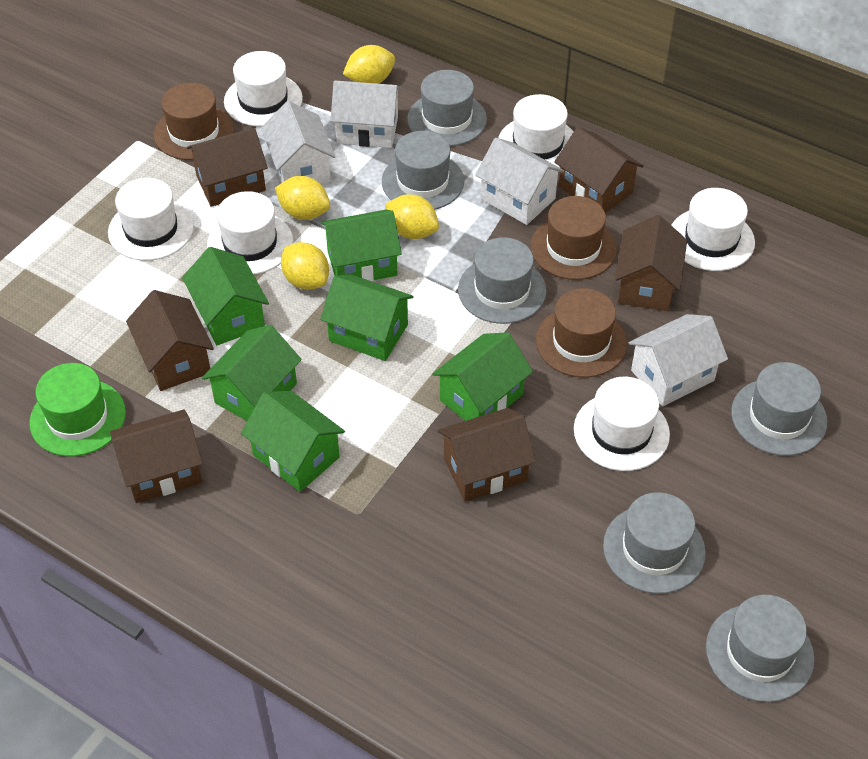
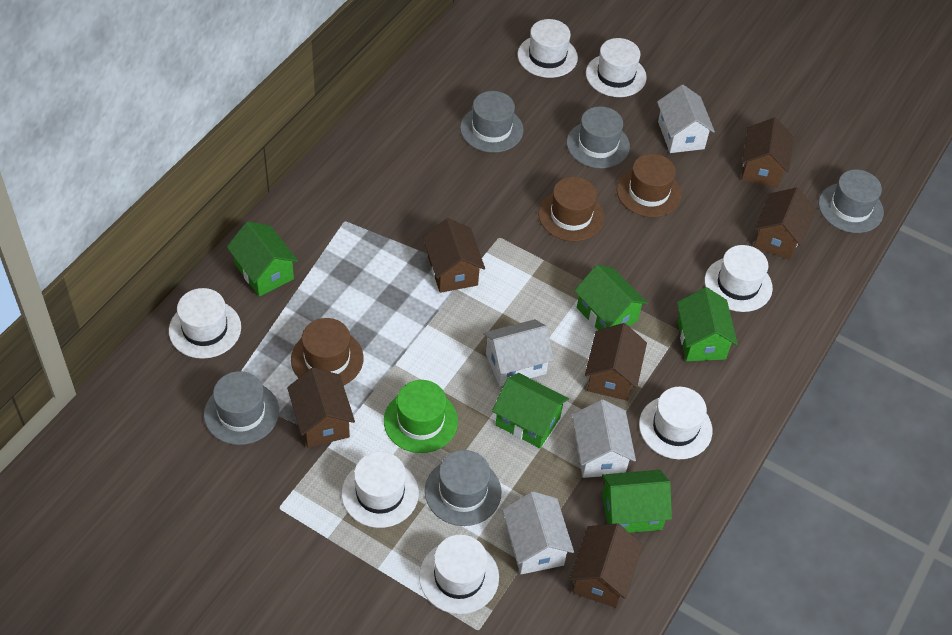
green house: 6 -> 5
grey hat: 6 -> 5
white hat: 6 -> 7
yellow lemon: 4 -> 0

